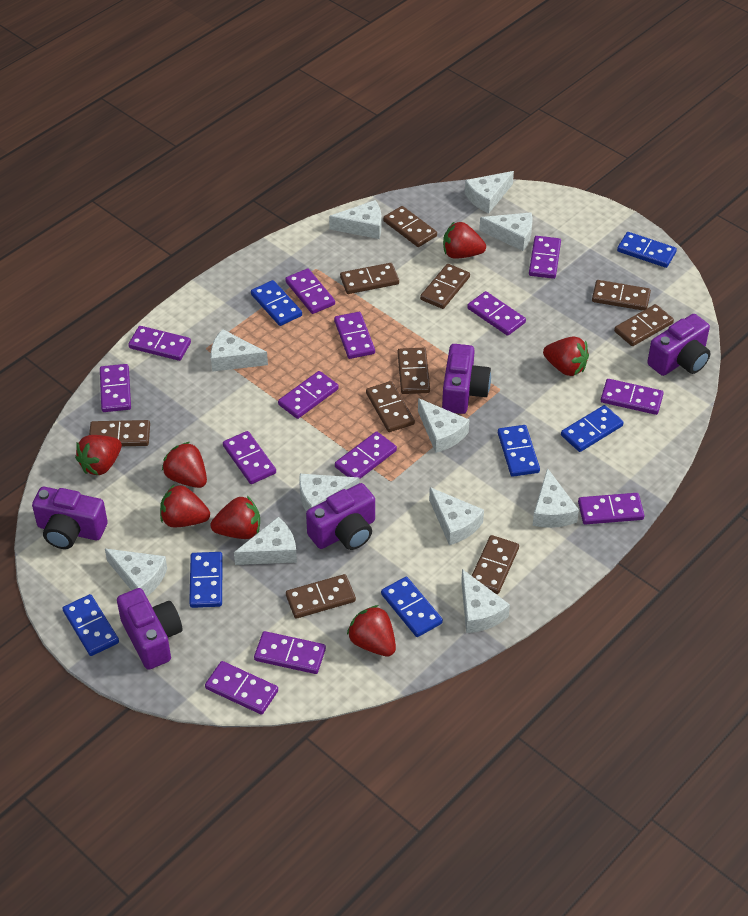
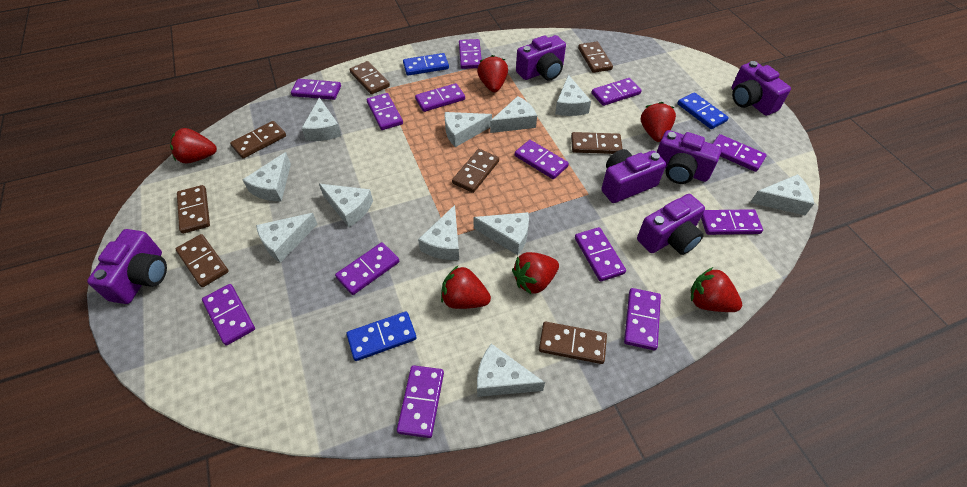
blue domino: 7 -> 3
brown domino: 10 -> 8
purple camera: 5 -> 6
red strawberry: 7 -> 6

